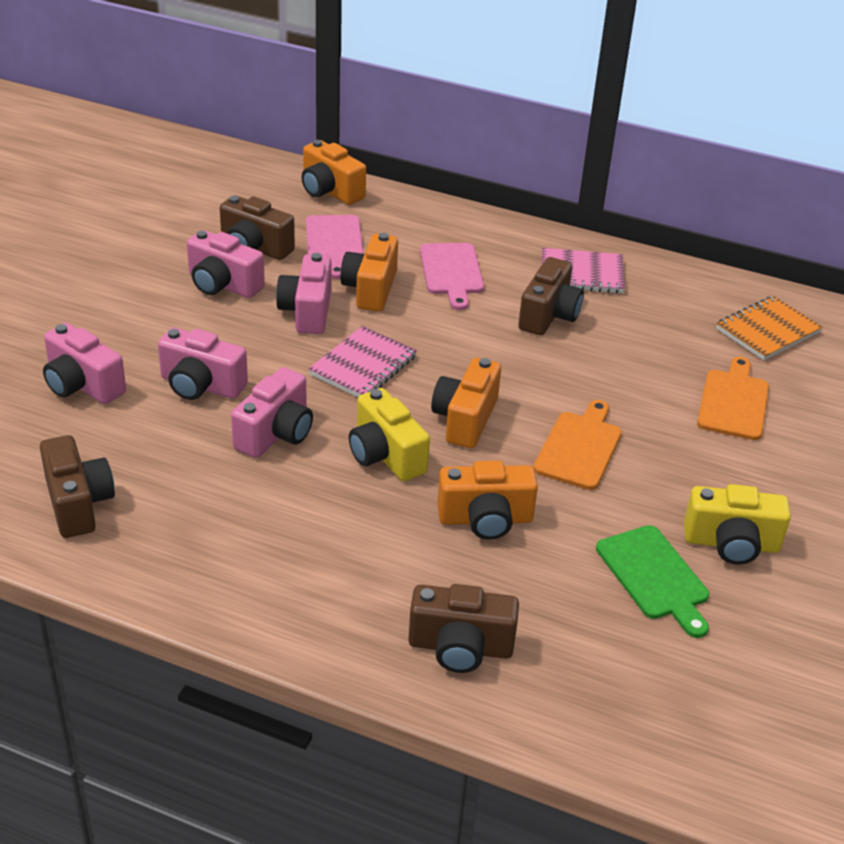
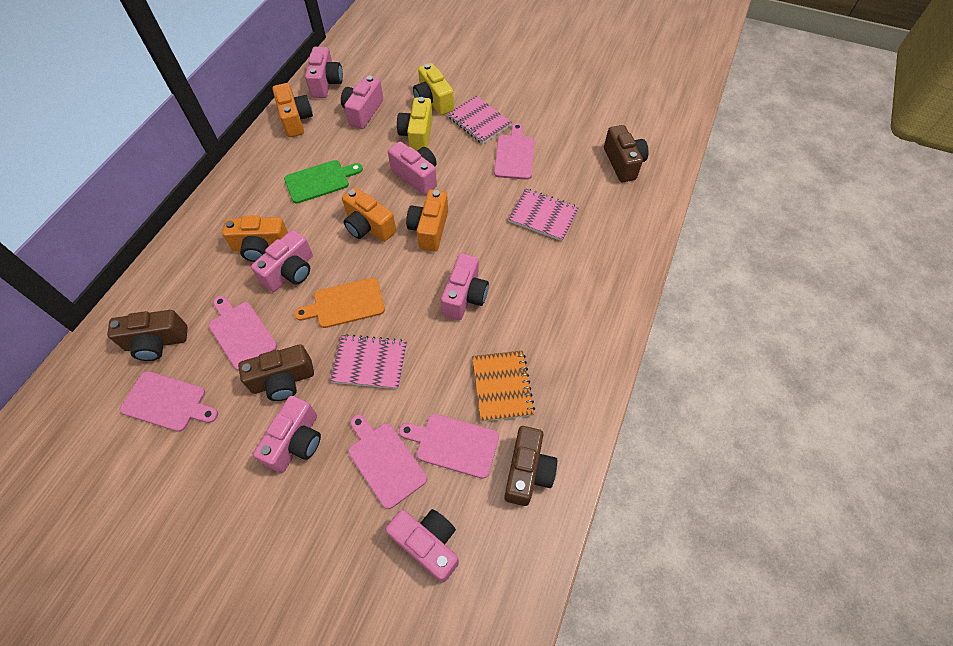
orange cutting board: 2 -> 1
pink camera: 5 -> 7
pink cutting board: 2 -> 5
pink notebook: 2 -> 3

